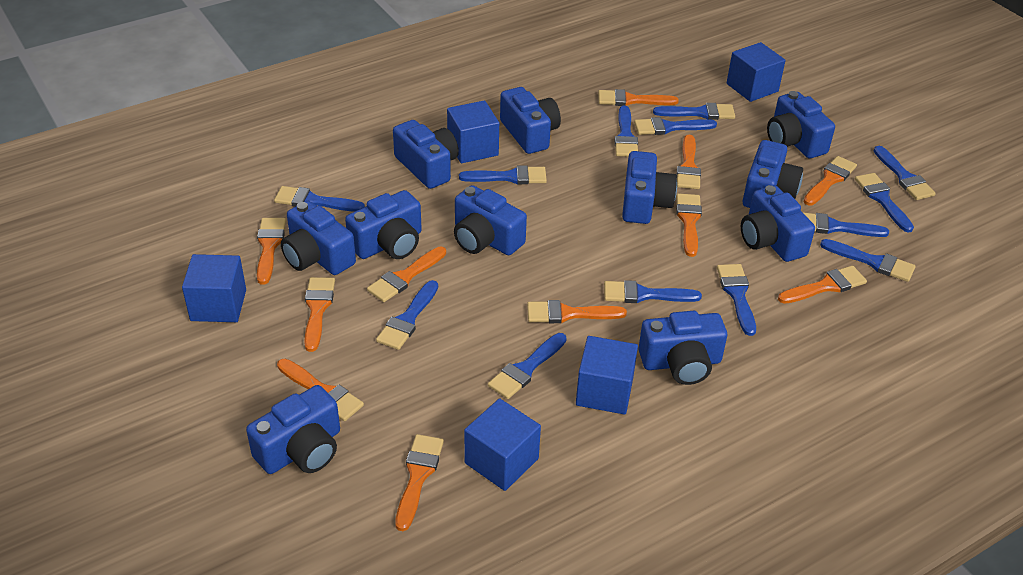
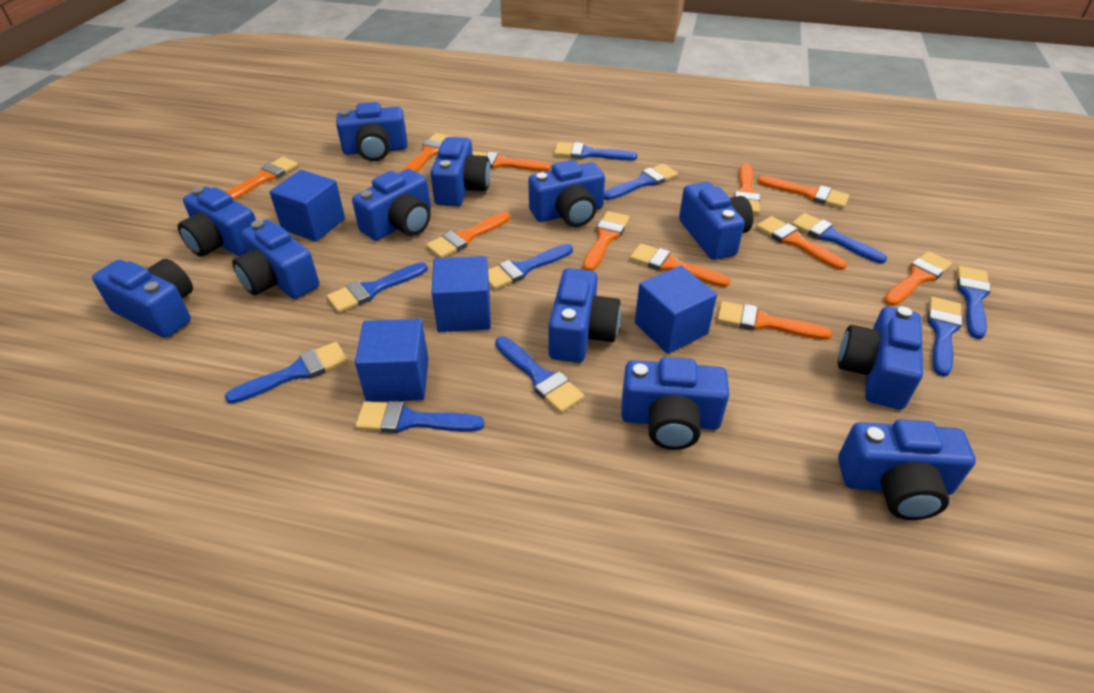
blue brush: 13 -> 10
blue camera: 11 -> 12
blue cube: 5 -> 4

